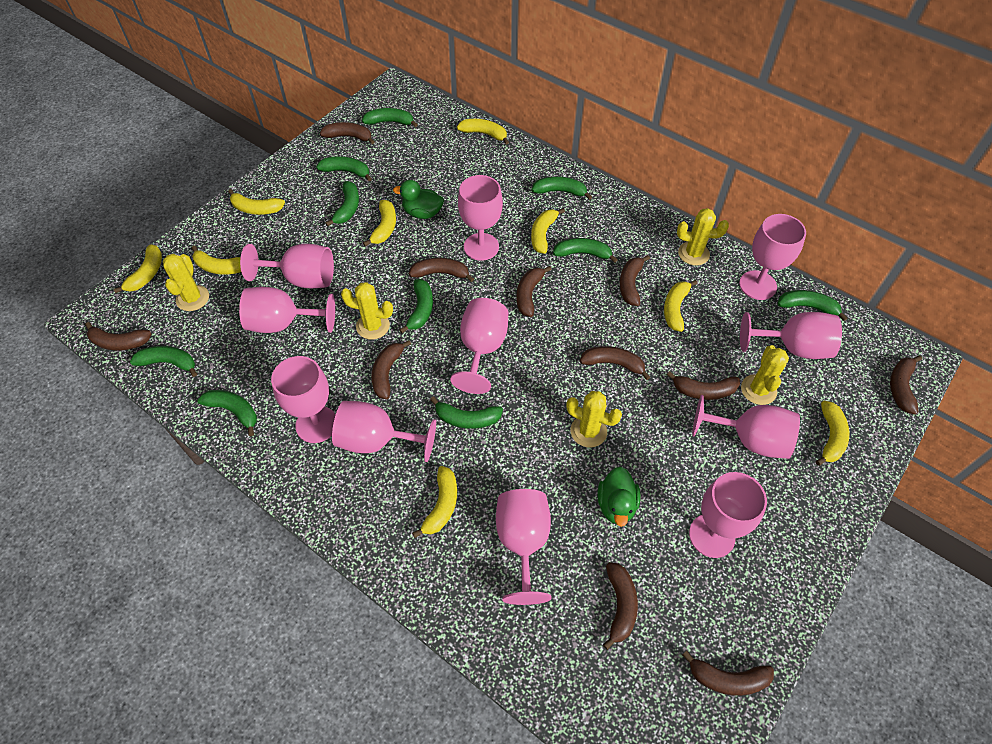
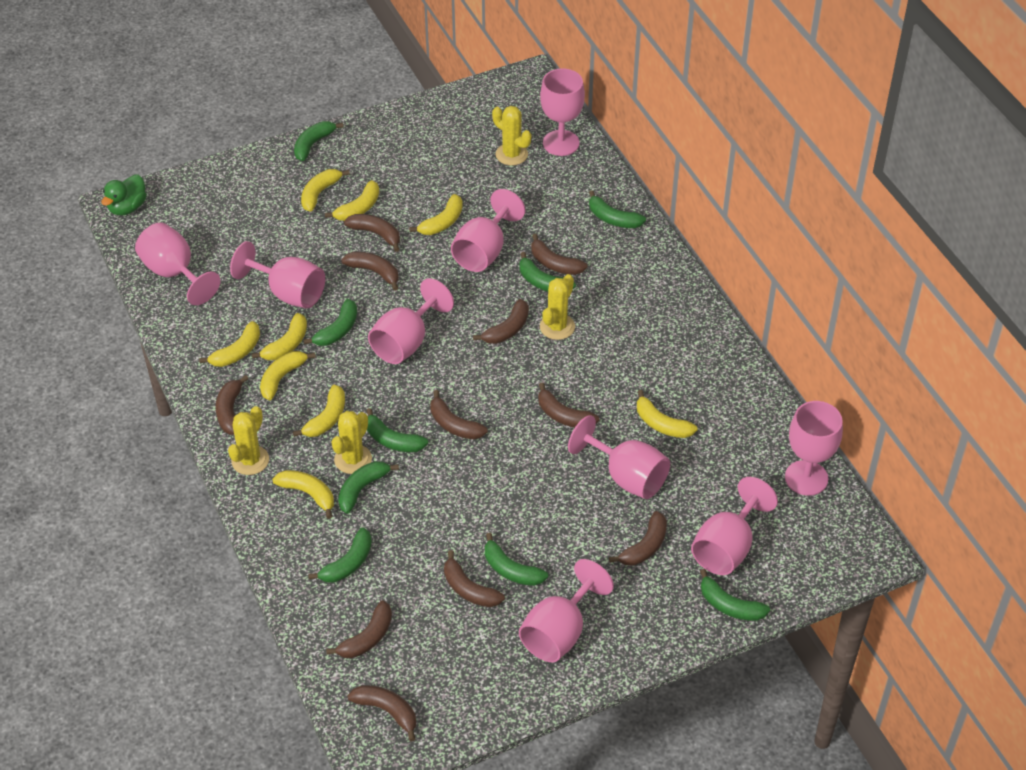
green banana: 10 -> 9
green duck: 2 -> 1
pink goblet: 11 -> 9
yellow cactus: 5 -> 4

